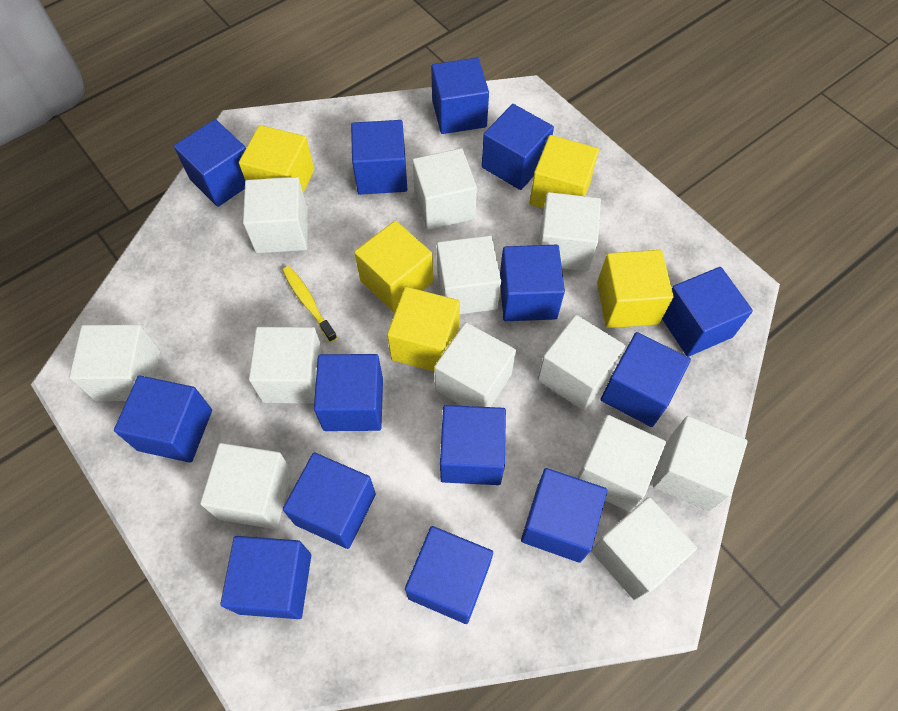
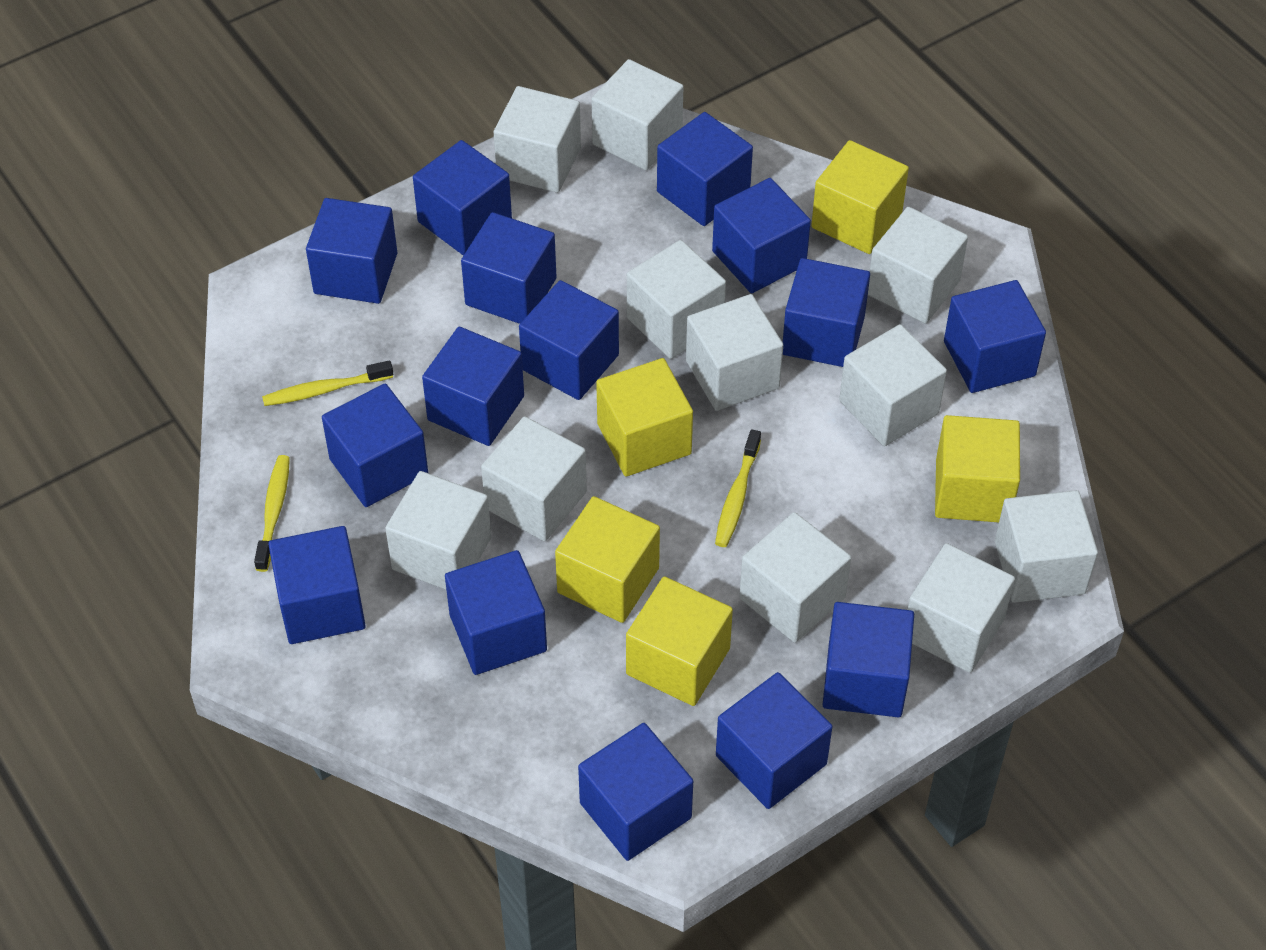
blue cube: 14 -> 15
white cube: 12 -> 11
yellow toothbrush: 1 -> 3

